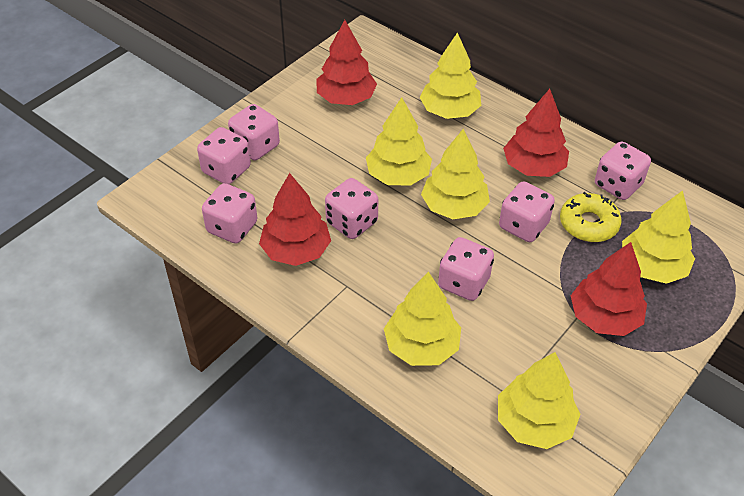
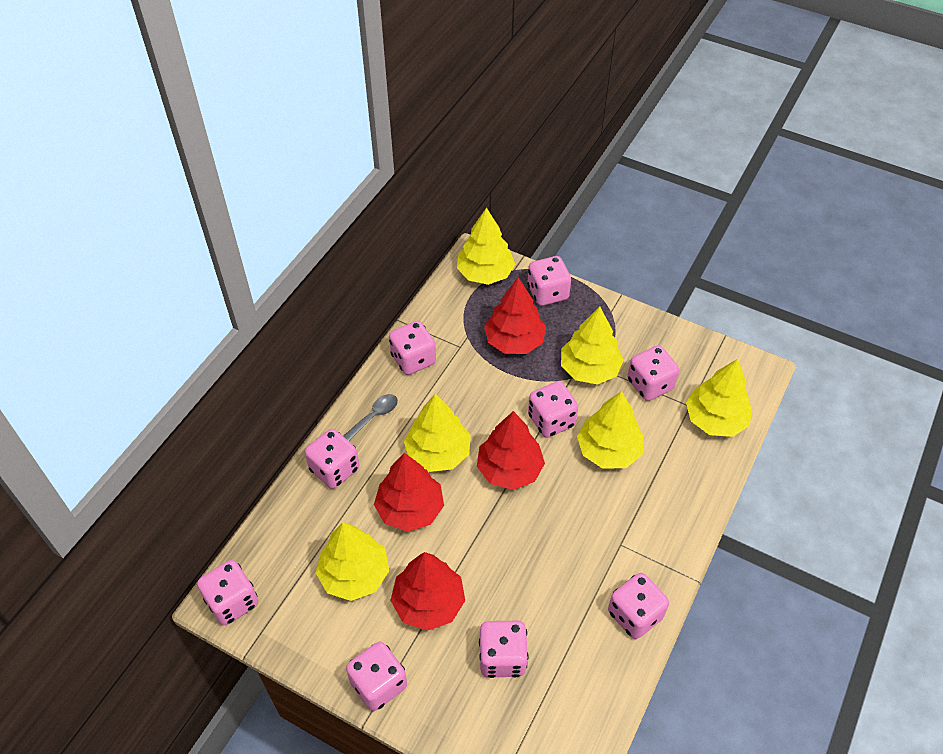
grey spoon: 0 -> 1
pink dice: 7 -> 9
yellow donut: 1 -> 0

